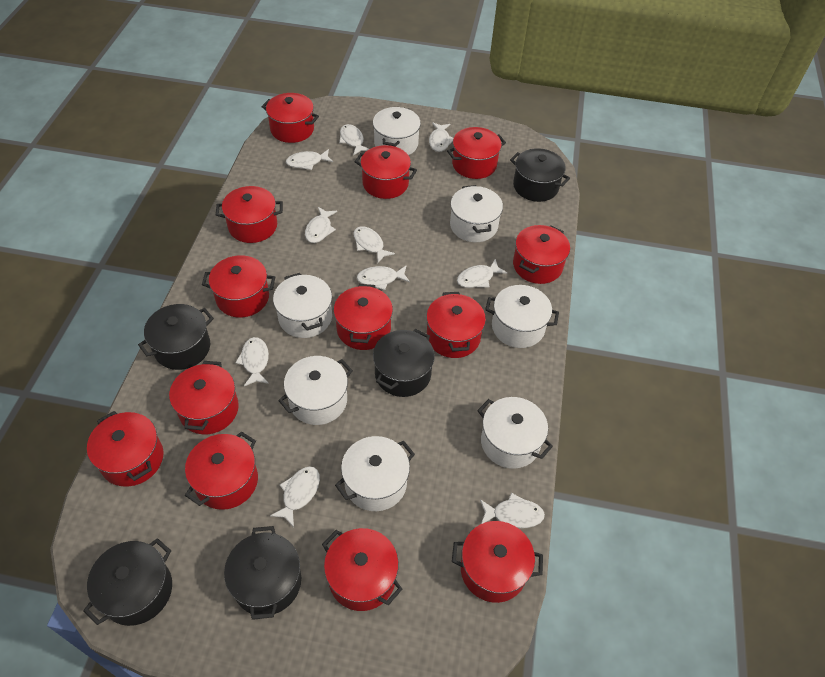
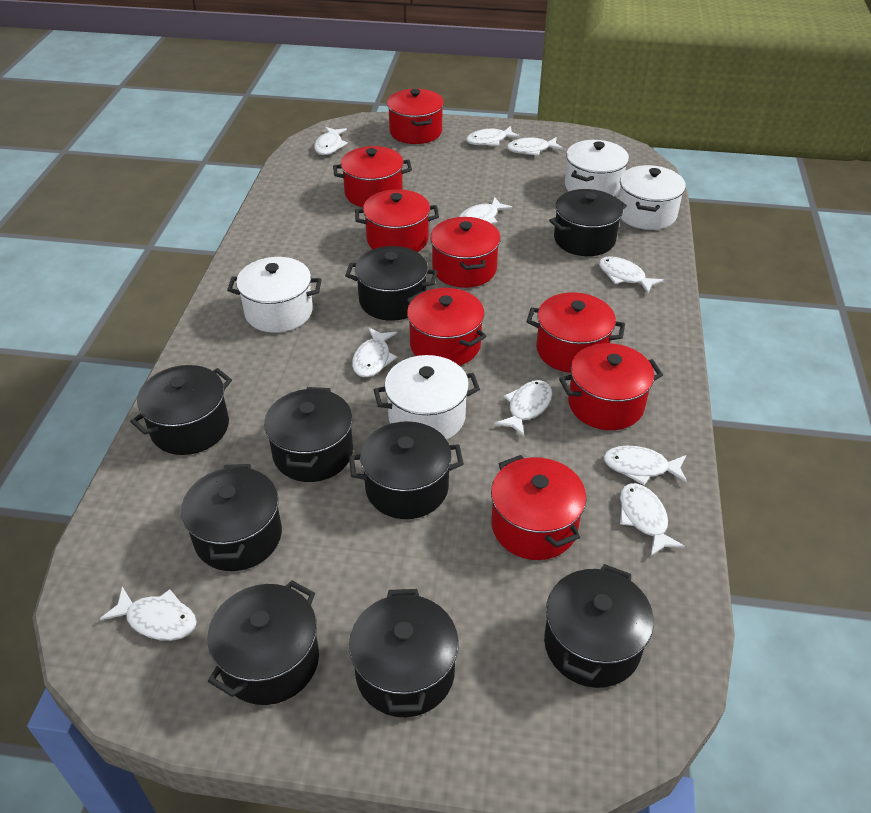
black pot: 5 -> 9
red pot: 13 -> 8
white pot: 7 -> 4

